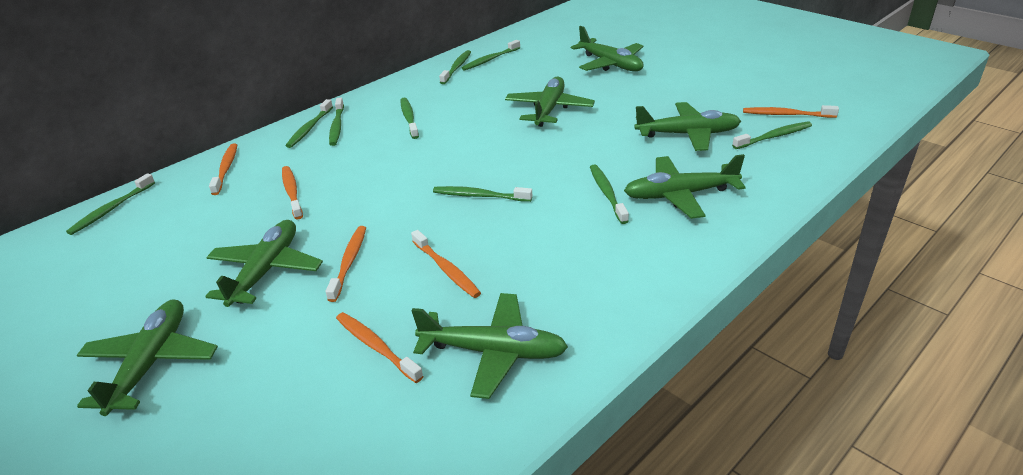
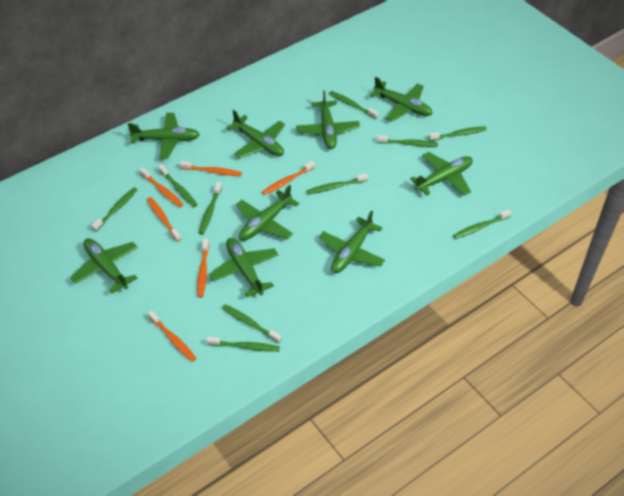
green plane: 7 -> 9
green toothbrush: 9 -> 10

